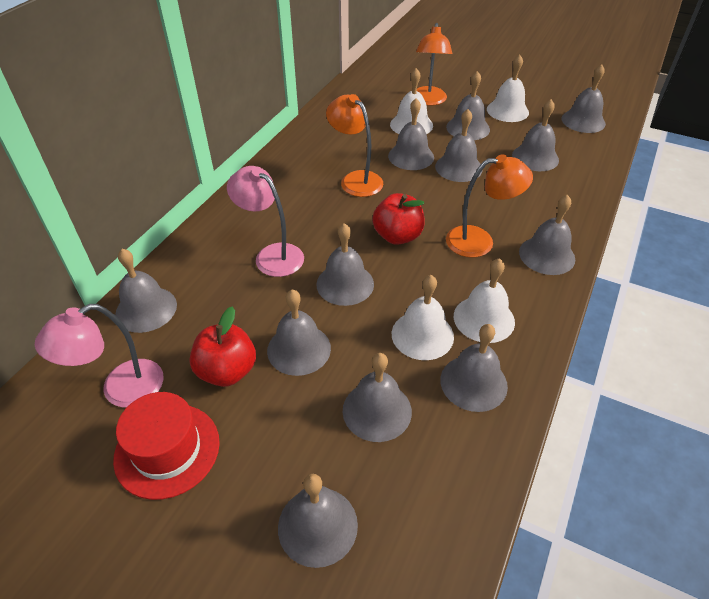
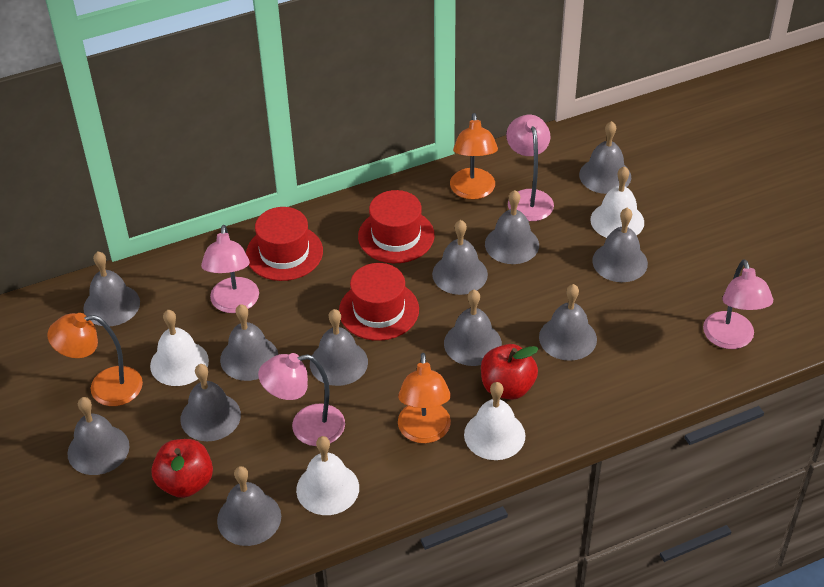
pink lamp: 2 -> 4
red hat: 1 -> 3

